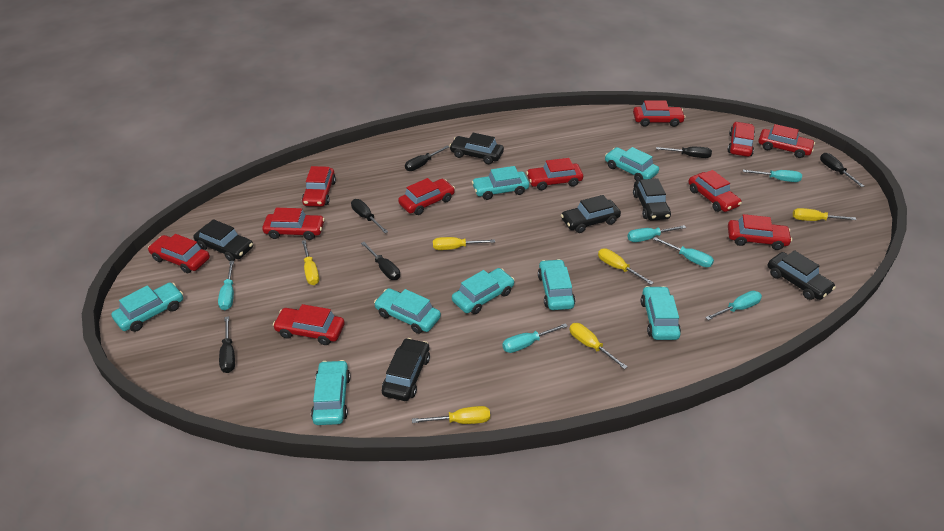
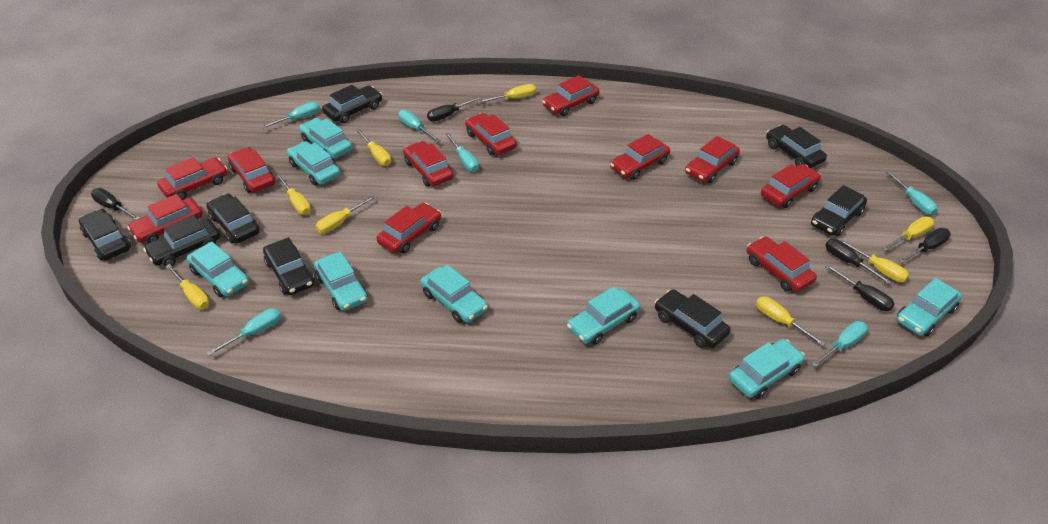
black car: 6 -> 8
black screwdriver: 6 -> 5
yellow screwdriver: 6 -> 8

